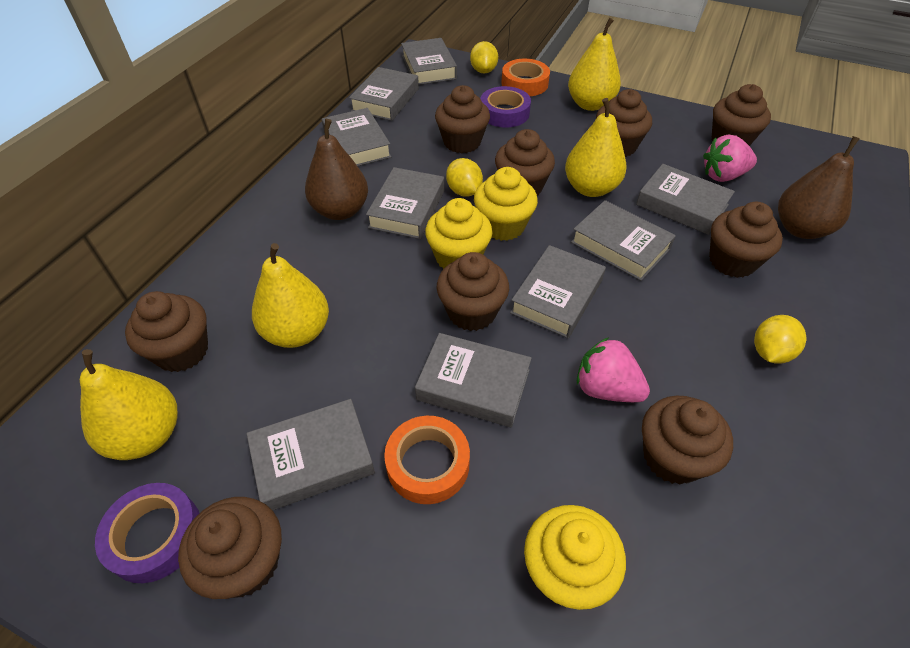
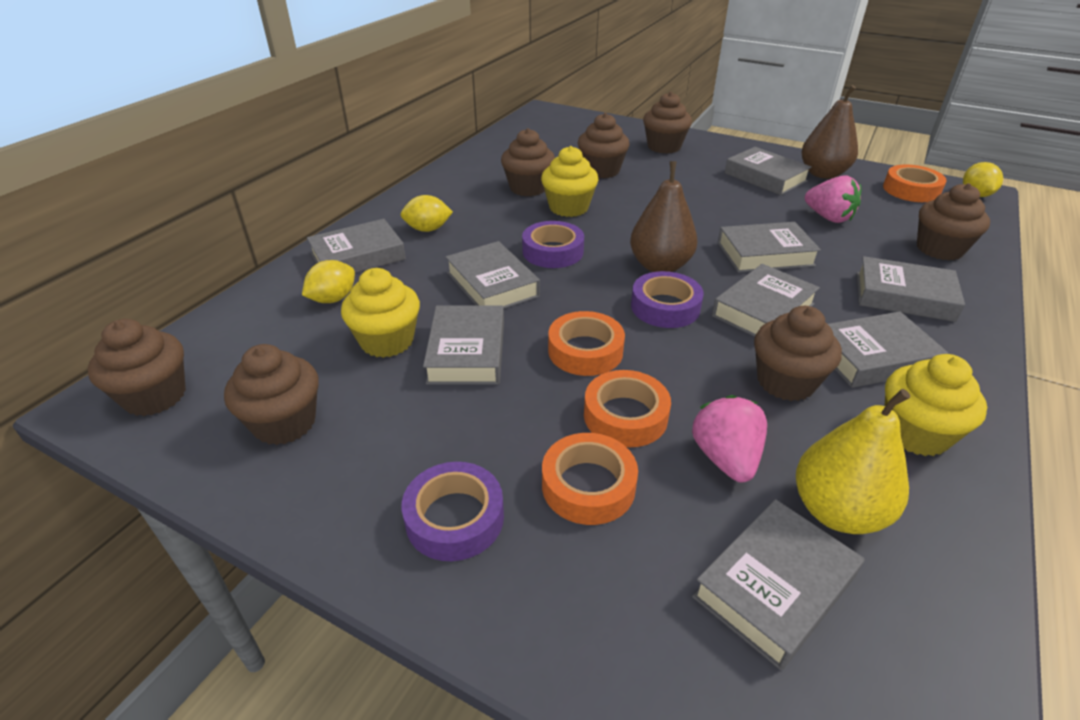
brown cupcake: 9 -> 7
orange tape: 2 -> 4
purple tape: 2 -> 3
yellow pear: 4 -> 1

